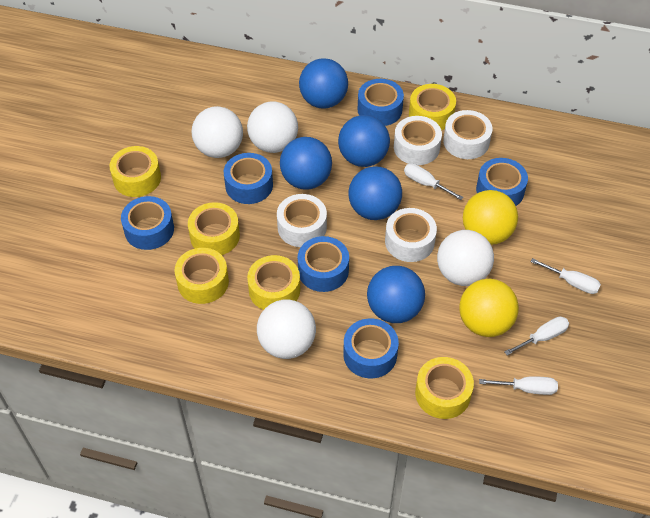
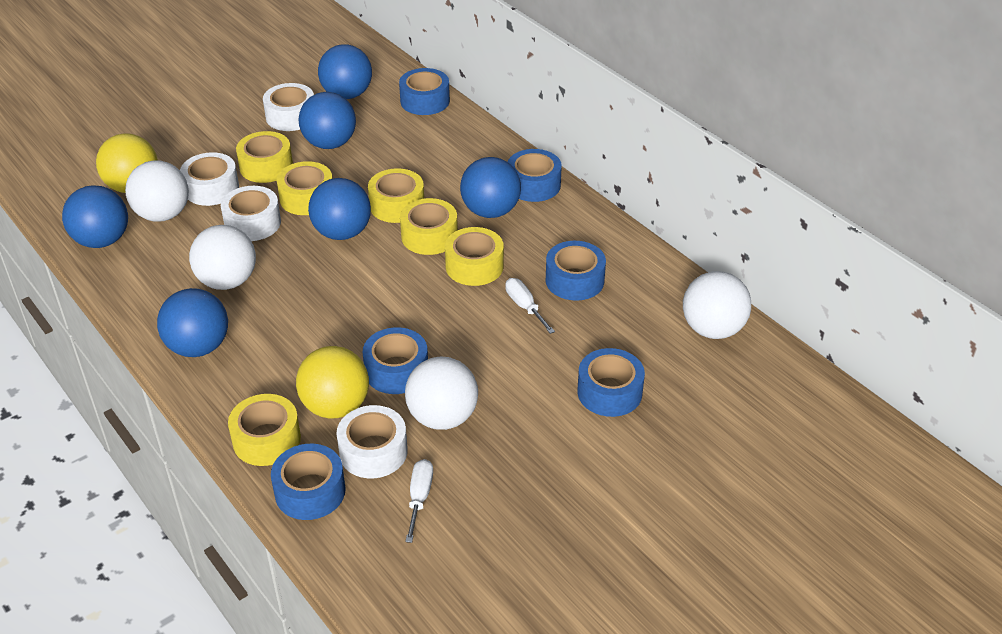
blue ball: 5 -> 6
white screwdriver: 4 -> 2

